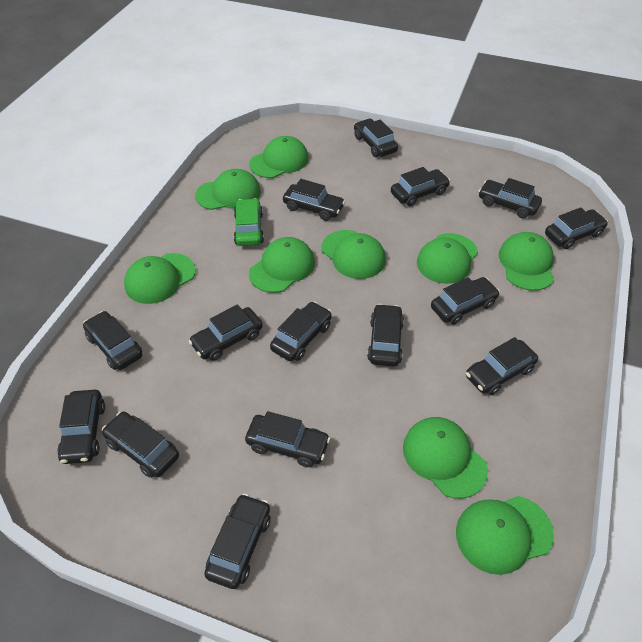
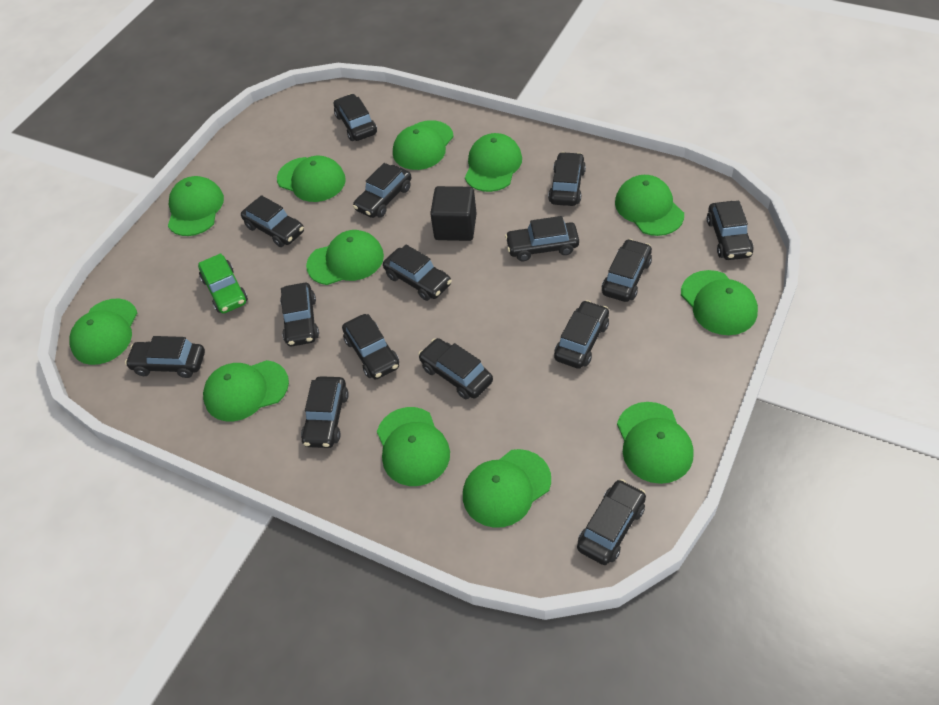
black cube: 0 -> 1
green cap: 9 -> 12

